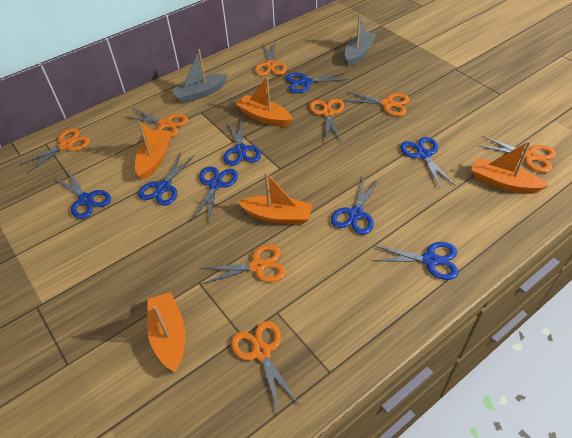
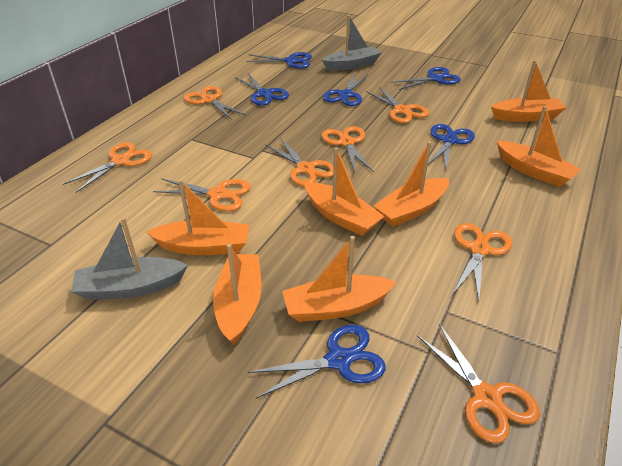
blue scissors: 8 -> 6
orange boat: 5 -> 7

